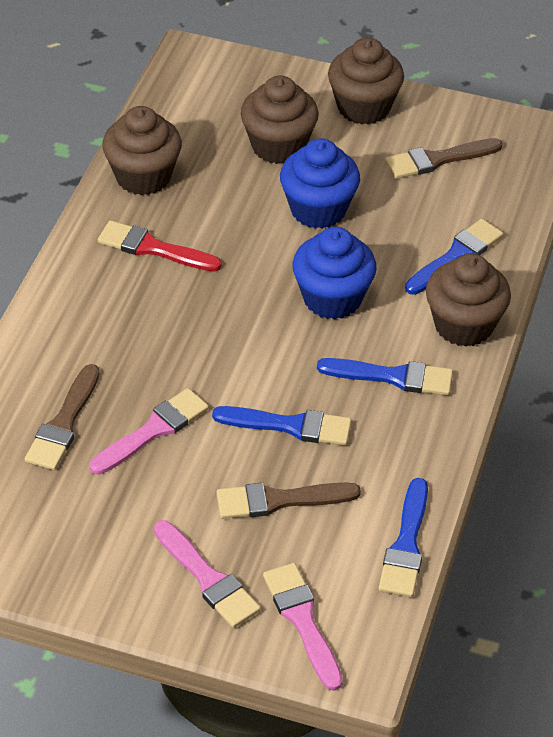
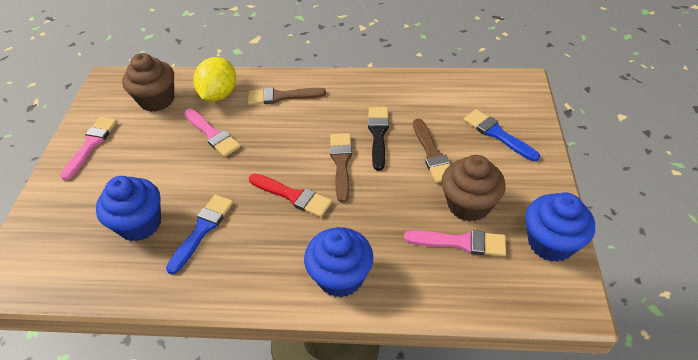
black brush: 0 -> 1
blue brush: 4 -> 2
blue cupcake: 2 -> 3
brown cupcake: 4 -> 2
yellow lemon: 0 -> 1

